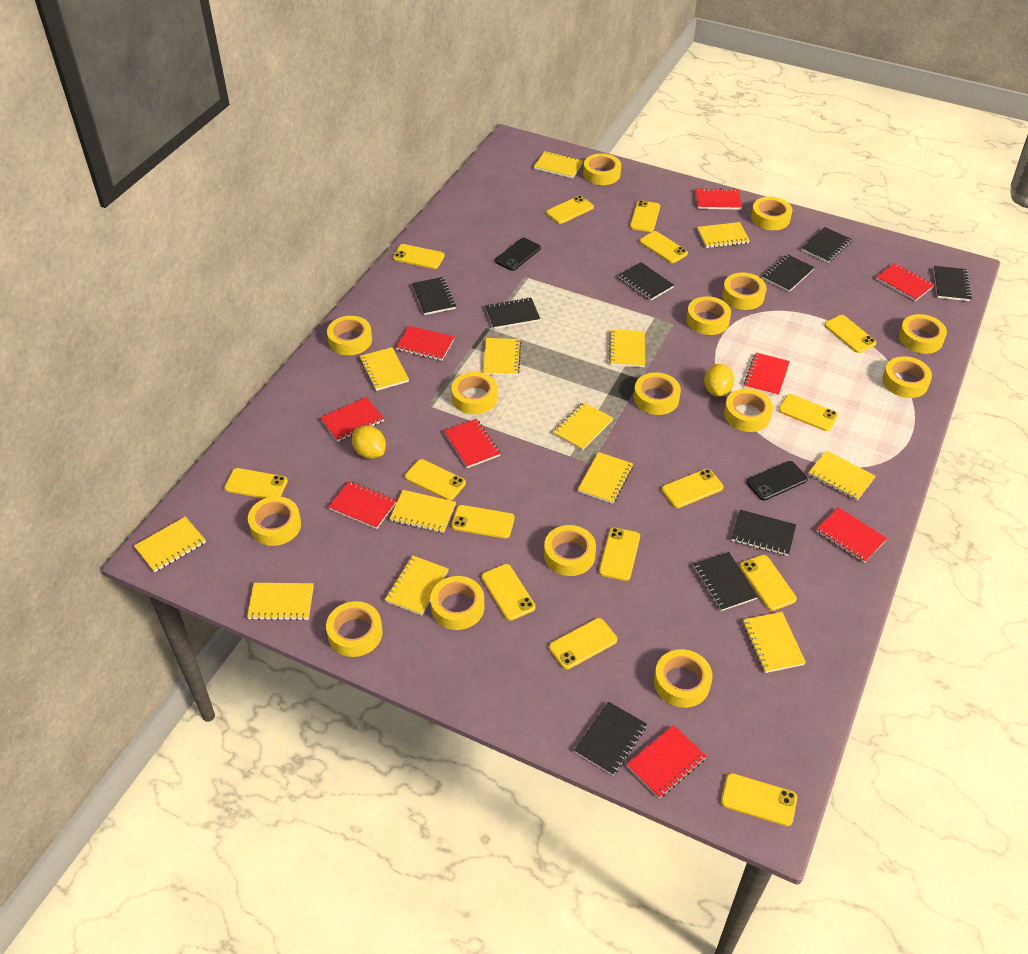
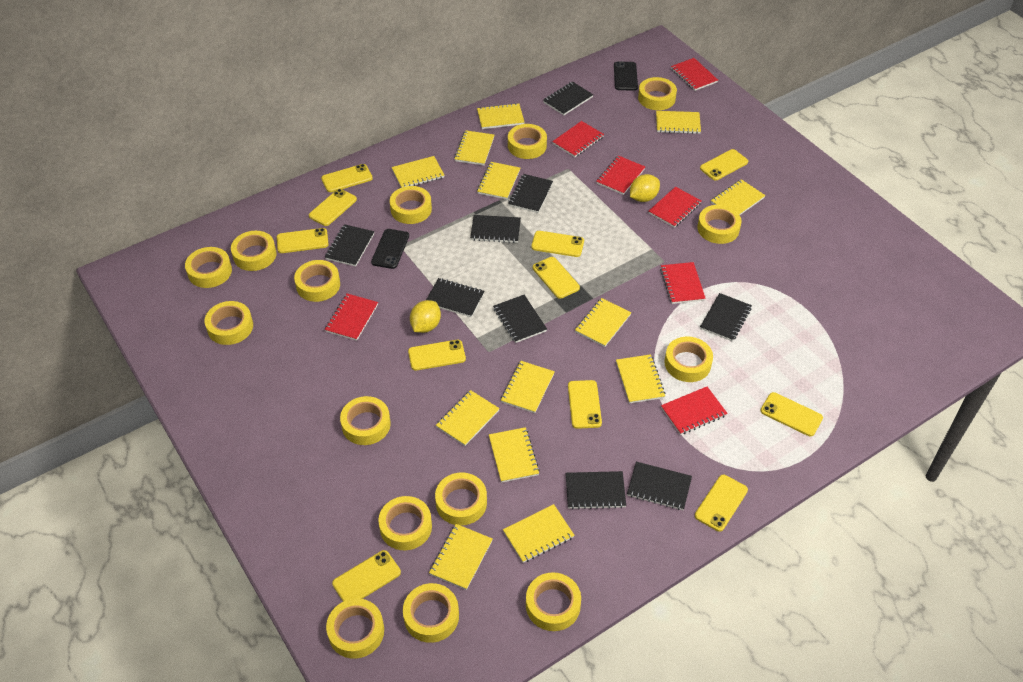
red notebook: 9 -> 7
yellow phone: 15 -> 11

